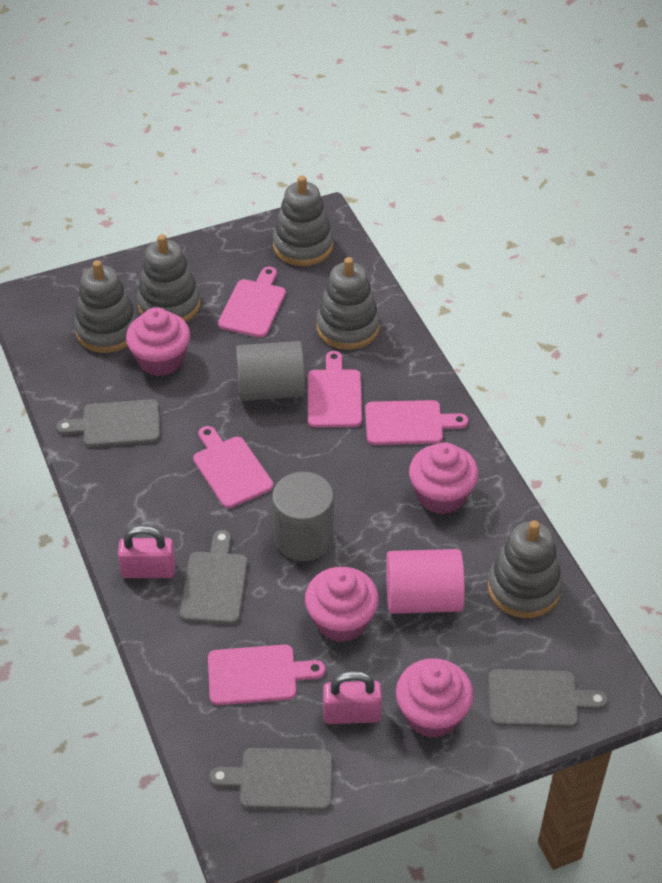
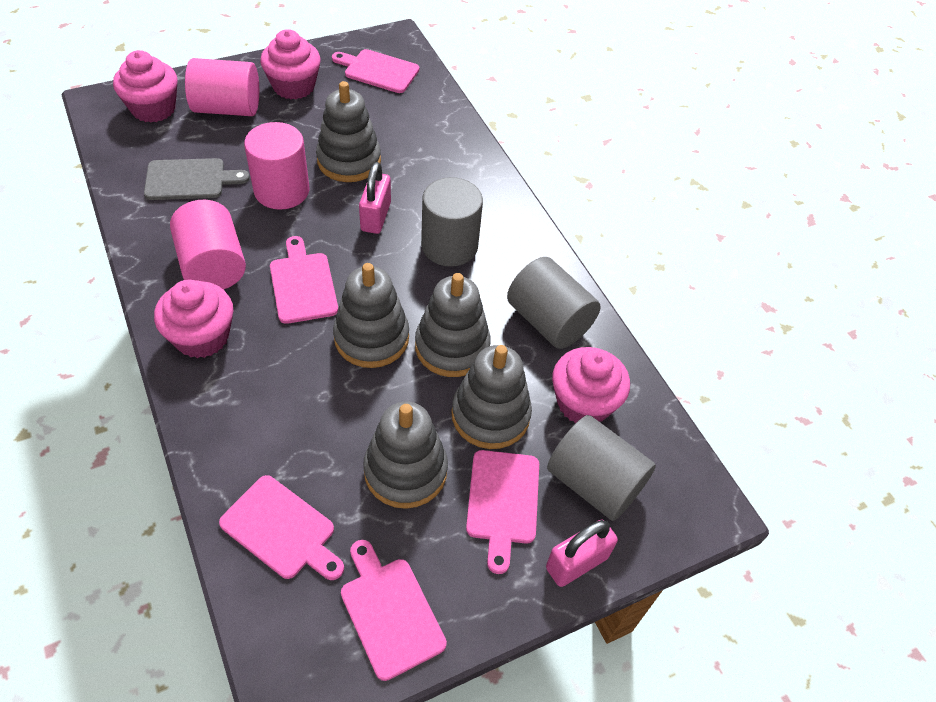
grey cutting board: 4 -> 1
grey cylinder: 2 -> 3
pink cylinder: 1 -> 3

